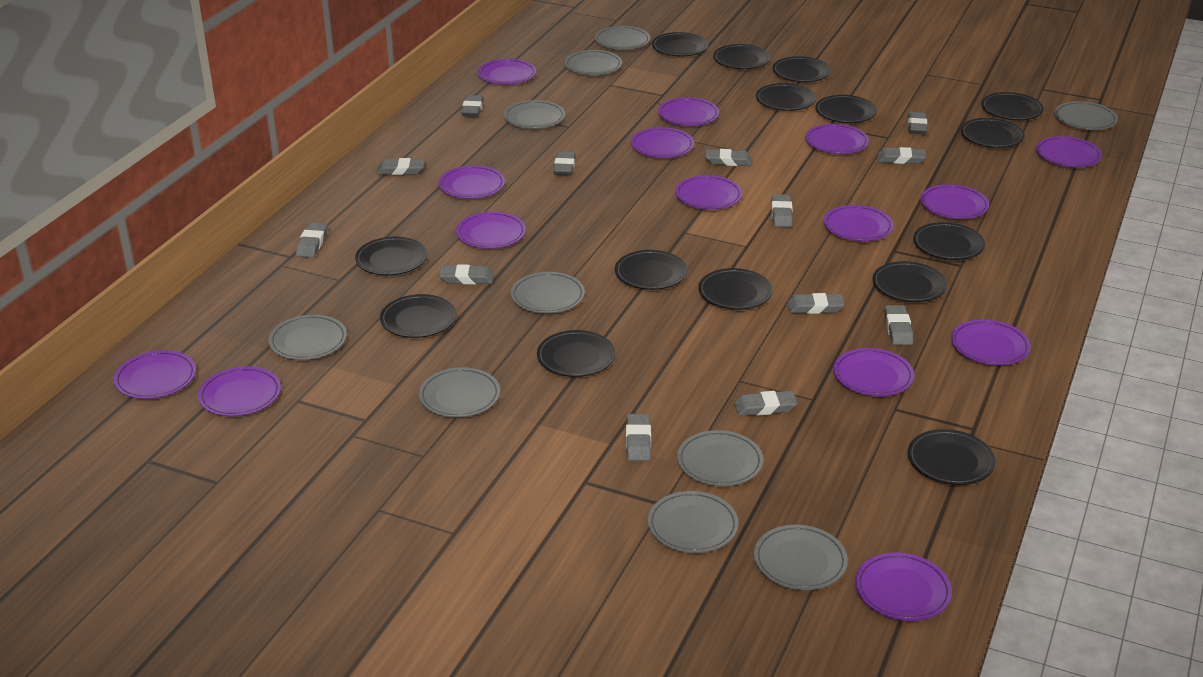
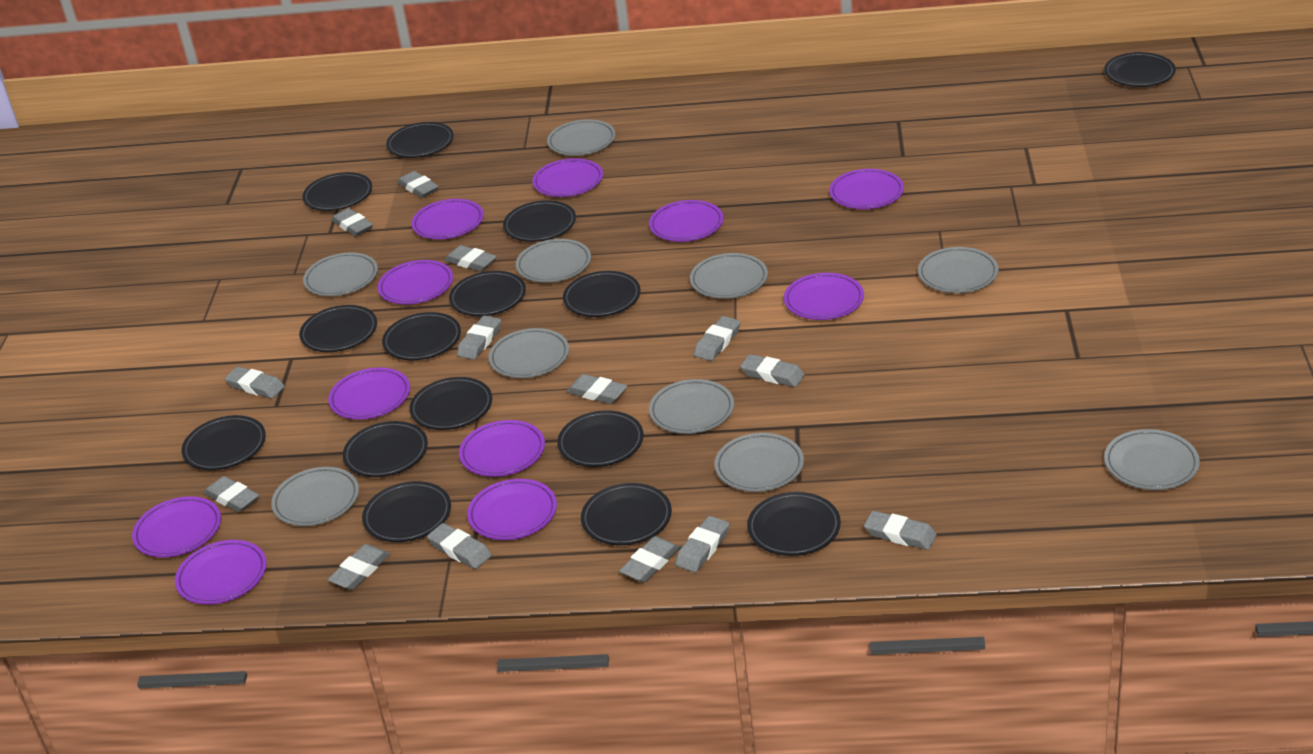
grey eraser: 13 -> 14
purple plate: 15 -> 11

